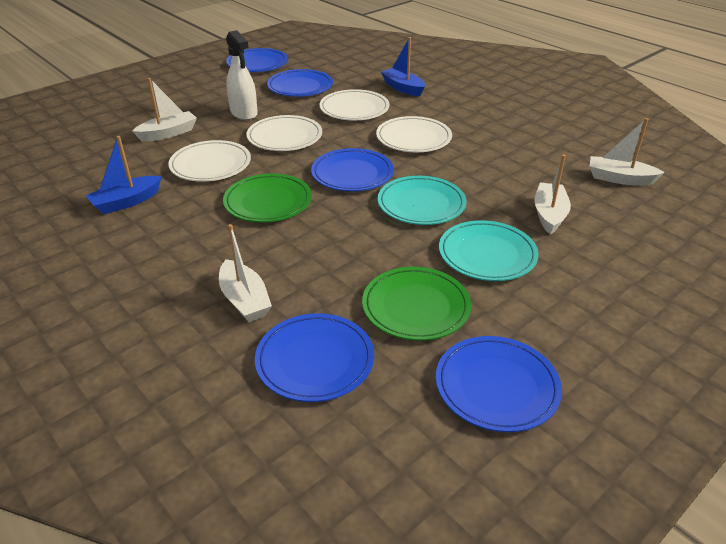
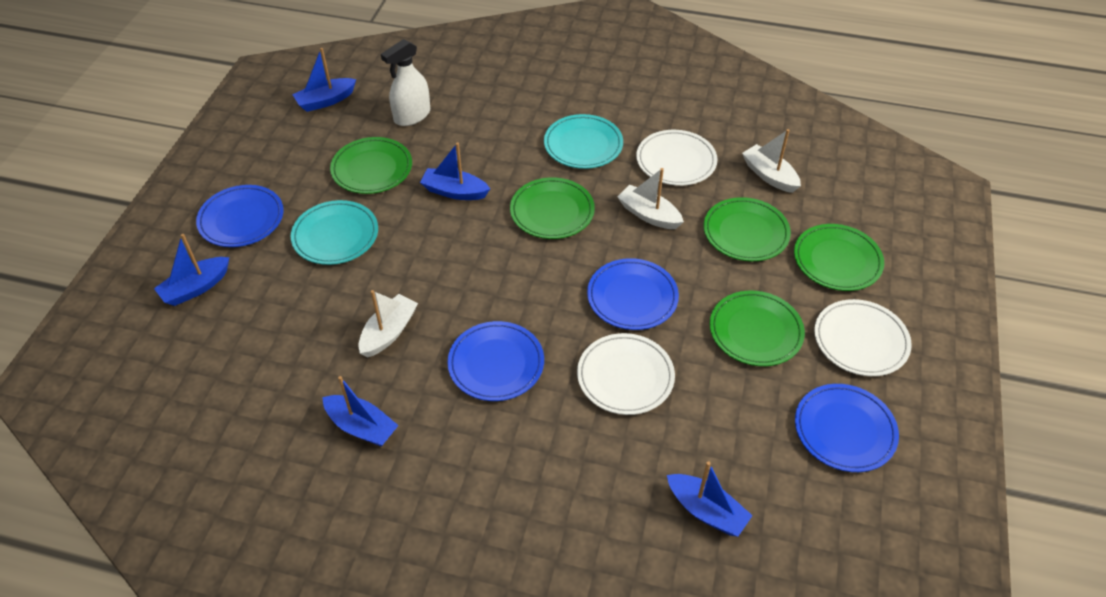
blue boat: 2 -> 5
blue plate: 5 -> 4
green plate: 2 -> 5
white boat: 4 -> 3
white plate: 4 -> 3

